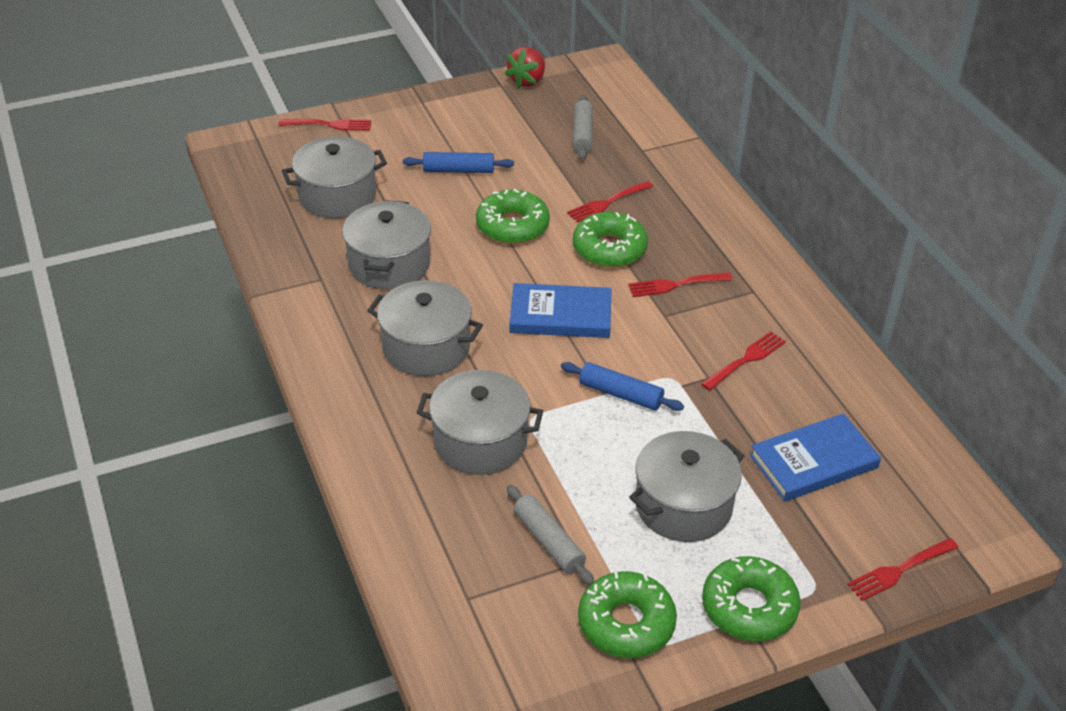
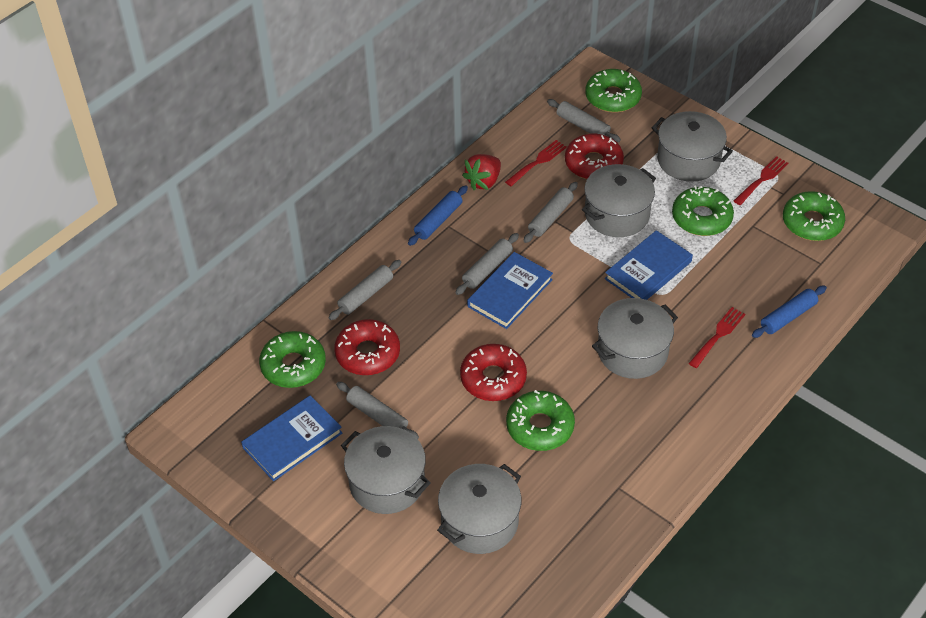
blue book: 2 -> 3
green donut: 4 -> 5
grey rolling pin: 2 -> 5
red donut: 0 -> 3
red fork: 5 -> 3

